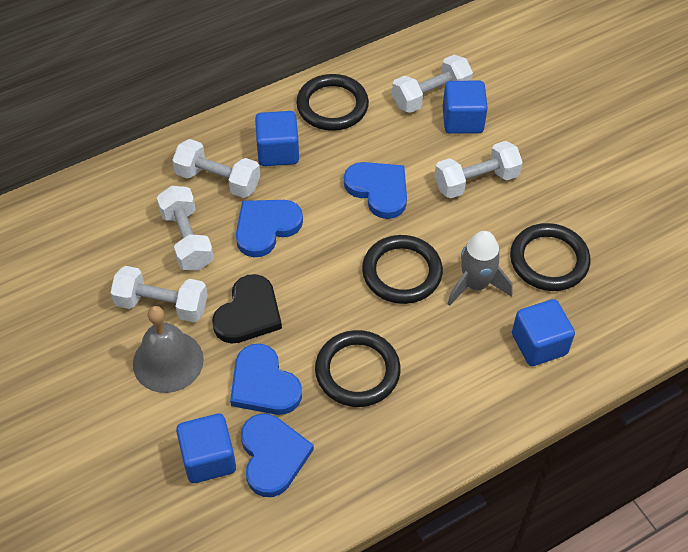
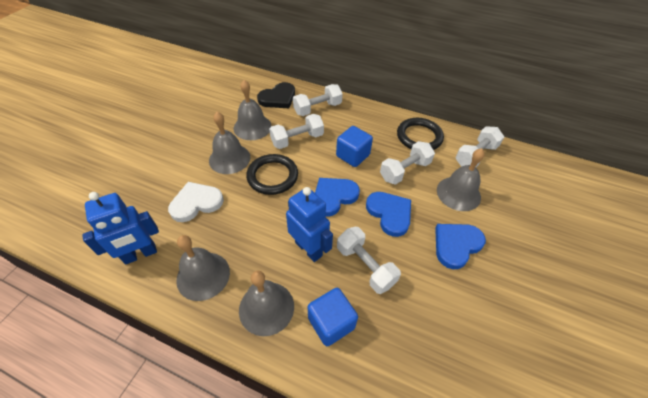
black ring: 4 -> 2
blue cube: 4 -> 2
blue heart: 4 -> 3
blue robot: 0 -> 2
grey bell: 1 -> 5
grey rocket: 1 -> 0
white heart: 0 -> 1

